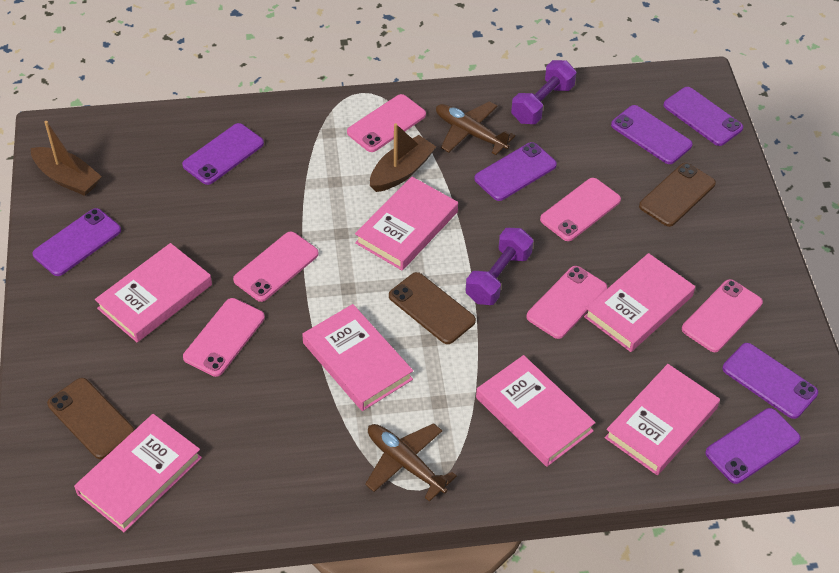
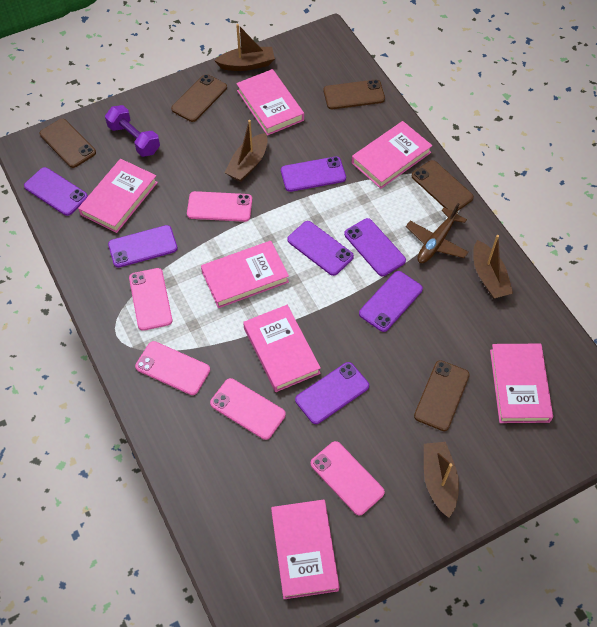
brown boat: 2 -> 4
brown phone: 3 -> 5
brown plane: 2 -> 1
pink phone: 6 -> 5
purple dumbbell: 2 -> 1

